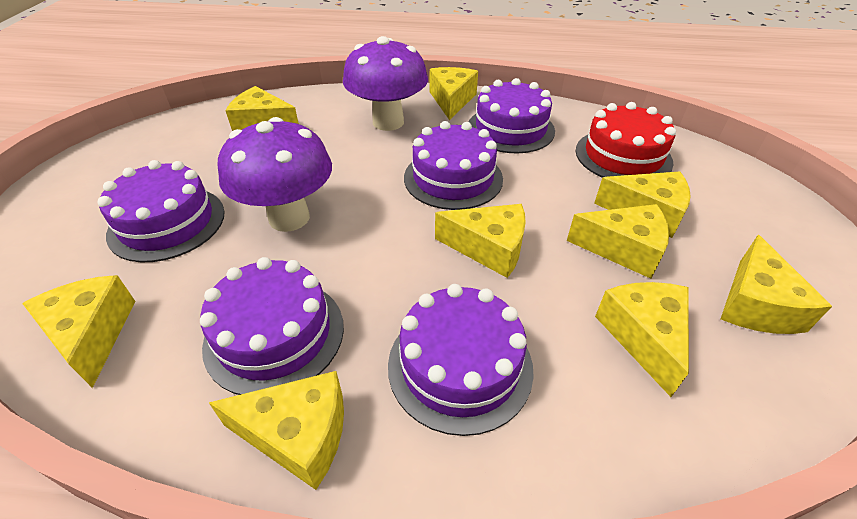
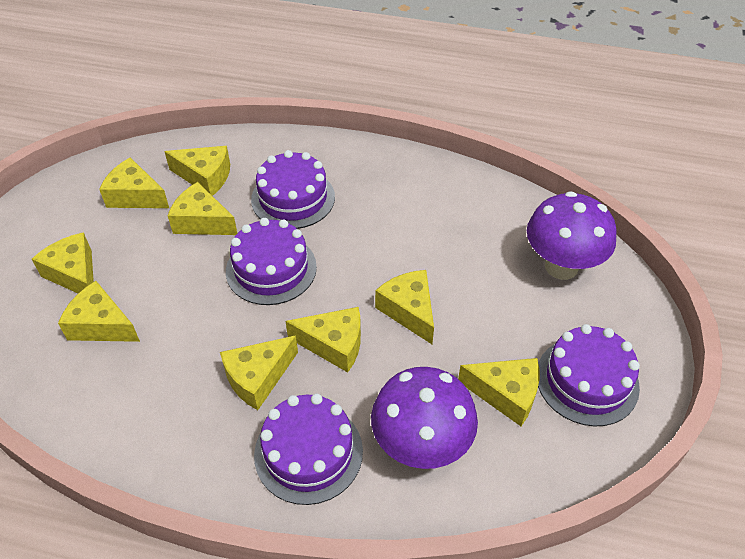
purple cake: 5 -> 4
red cake: 1 -> 0

